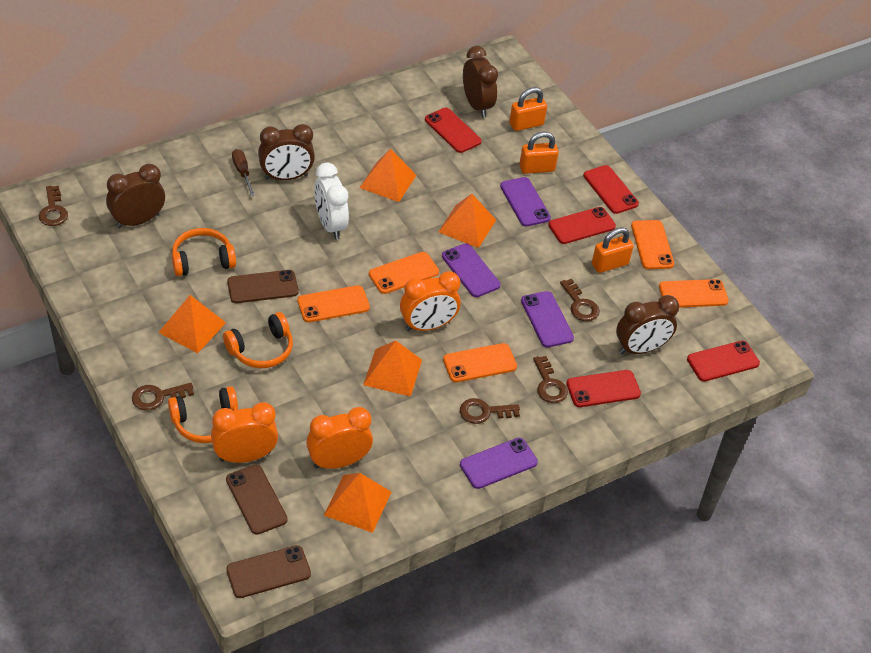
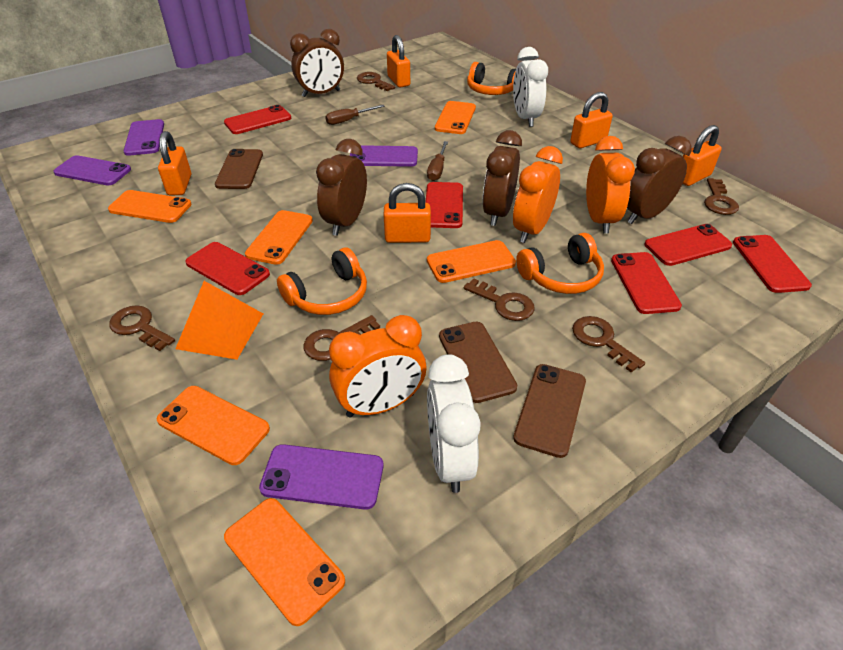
brown key: 5 -> 6
brown screwdriver: 1 -> 2
orange padlock: 3 -> 5
orange phone: 5 -> 6
orange pyramid: 5 -> 1
red phone: 5 -> 6
white clock: 1 -> 2

